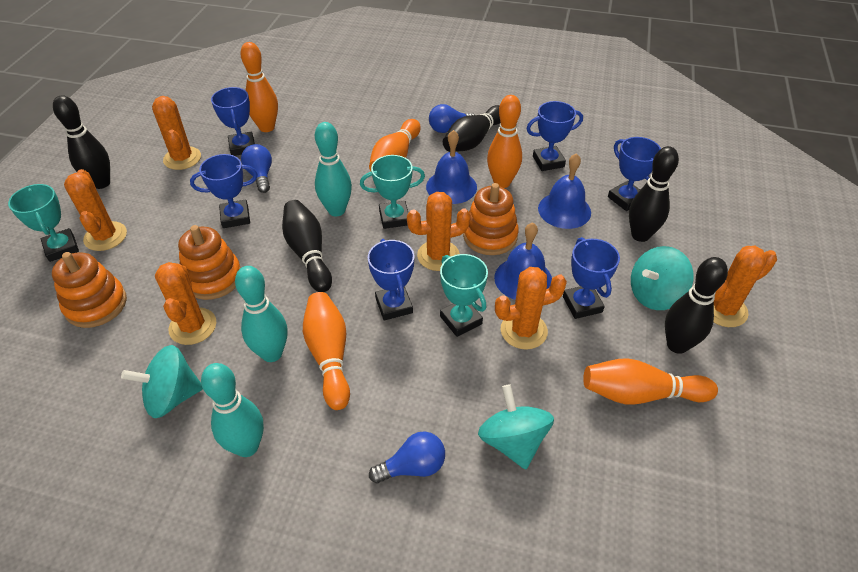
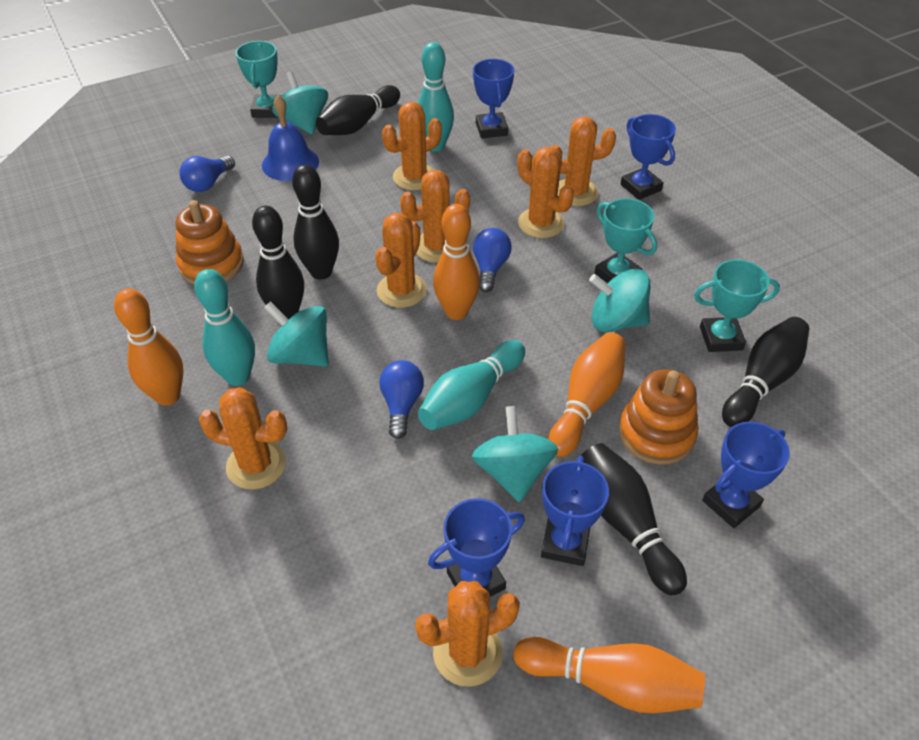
blue bell: 3 -> 1
blue trophy: 6 -> 5
orange bowling pin: 5 -> 4
orange cactus: 6 -> 7
orange stacking toy: 3 -> 2
turquoise spinning top: 3 -> 4

